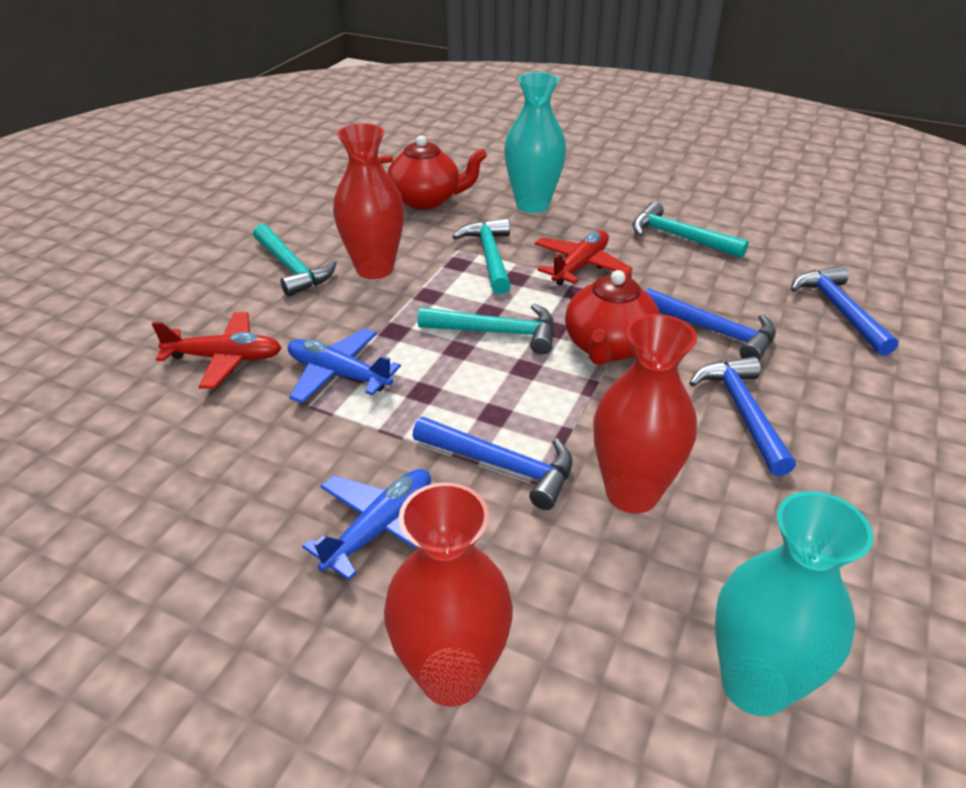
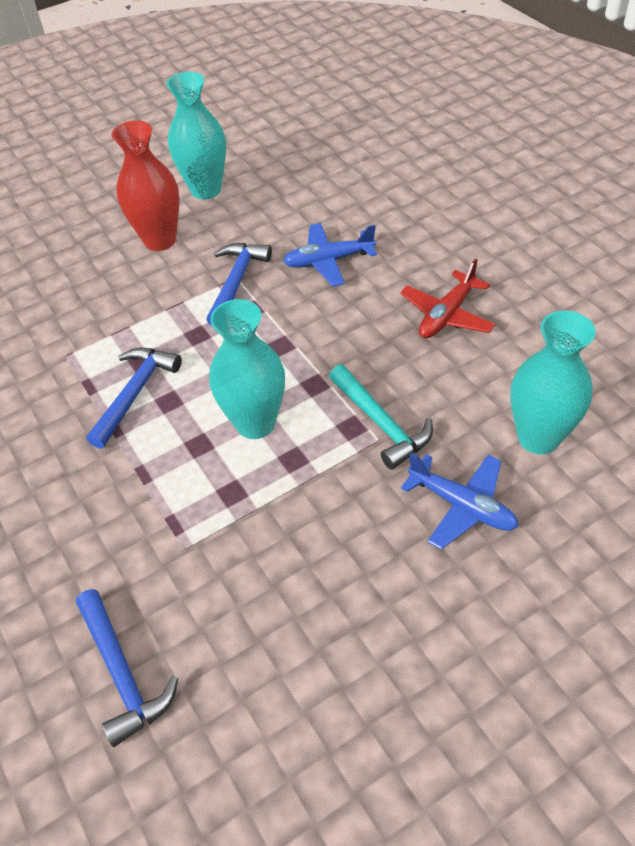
blue hammer: 4 -> 3
red plane: 2 -> 1
red teapot: 2 -> 0
red vase: 3 -> 1
turquoise hammer: 4 -> 1
turquoise vase: 2 -> 3

